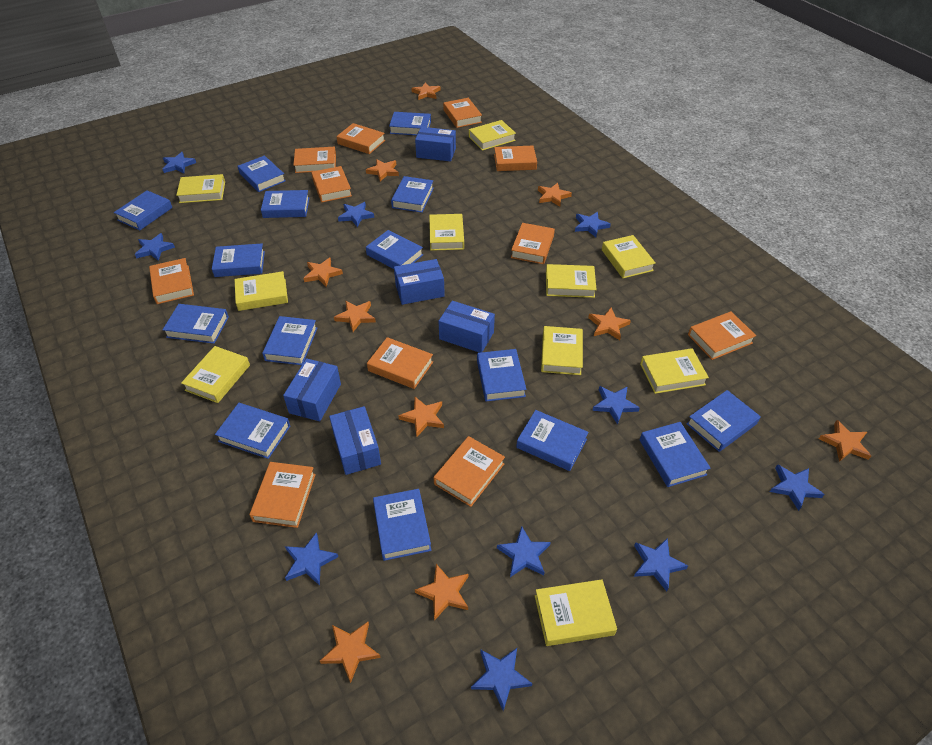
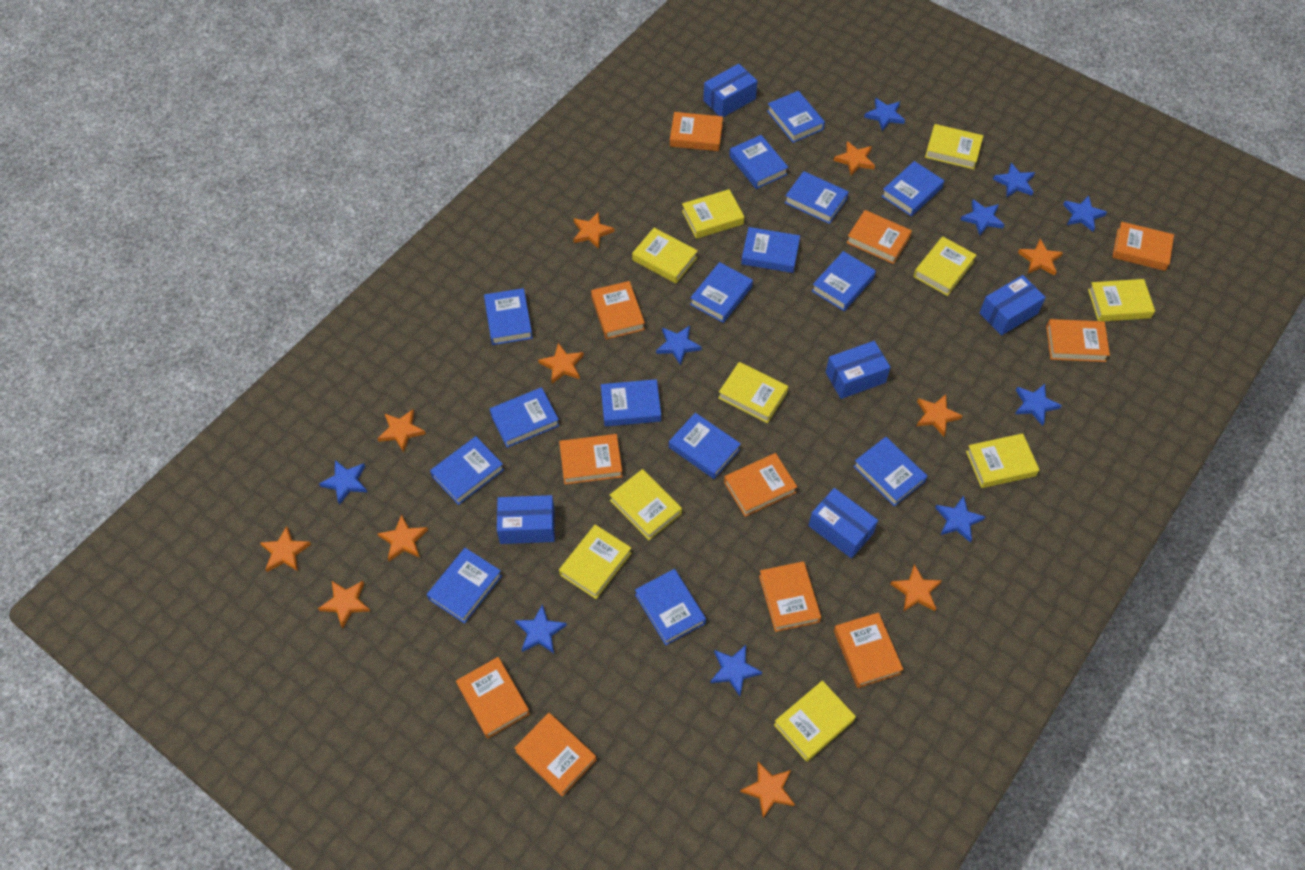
orange star: 10 -> 11

